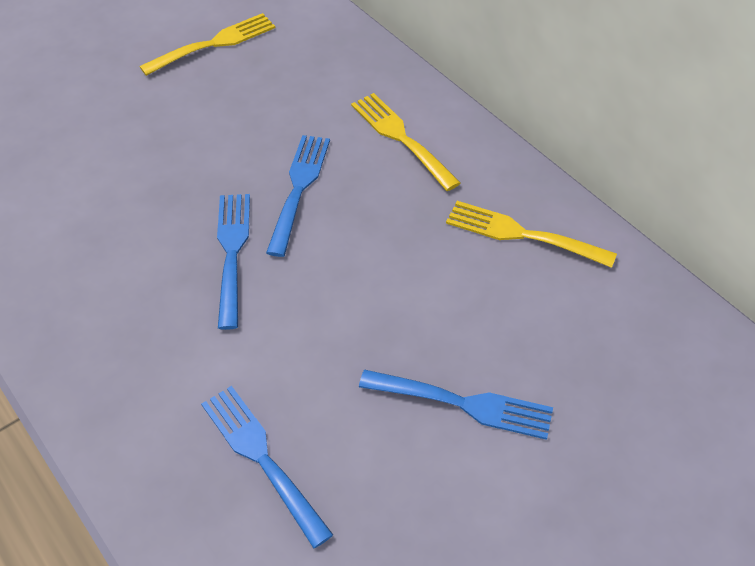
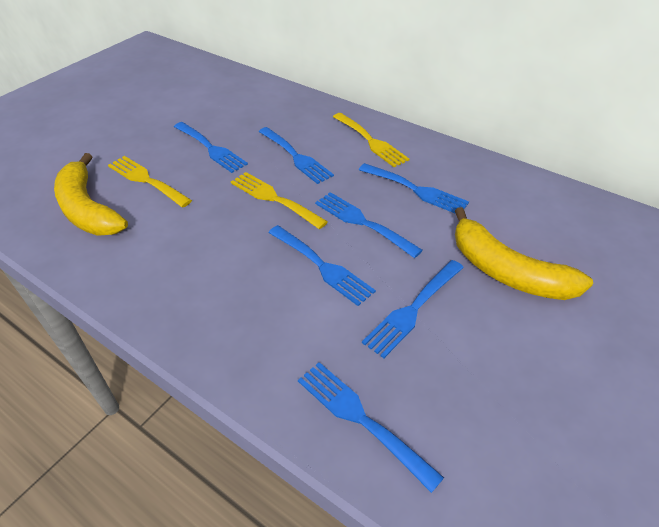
blue fork: 4 -> 7
yellow banana: 0 -> 2

